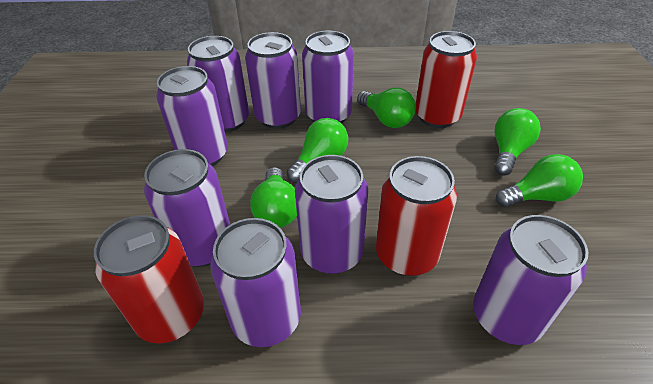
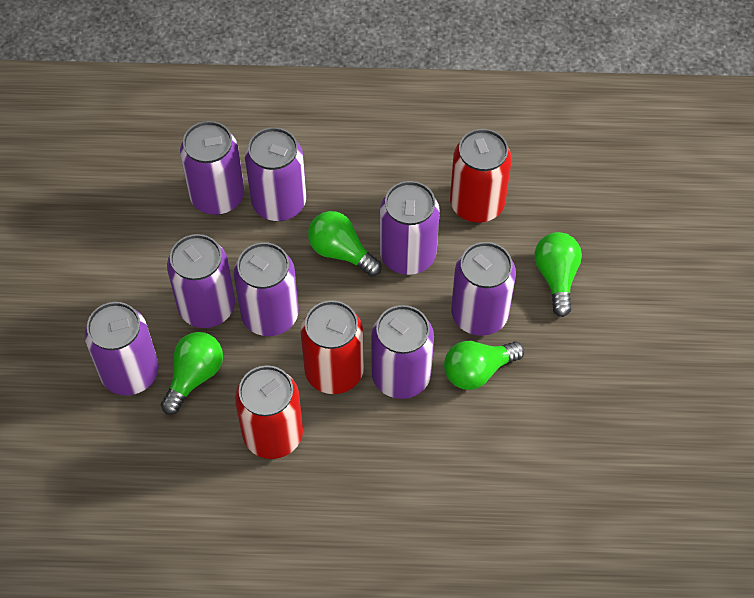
green light bulb: 5 -> 4

